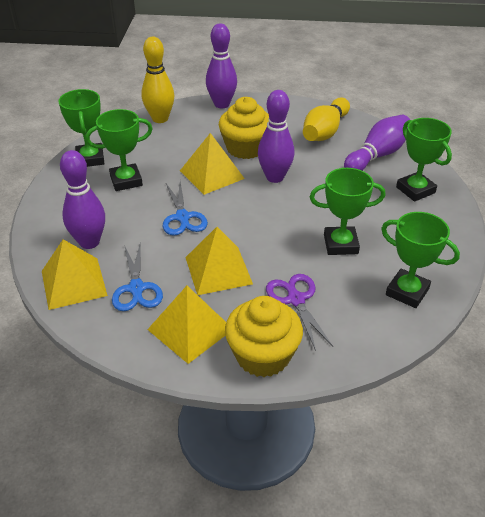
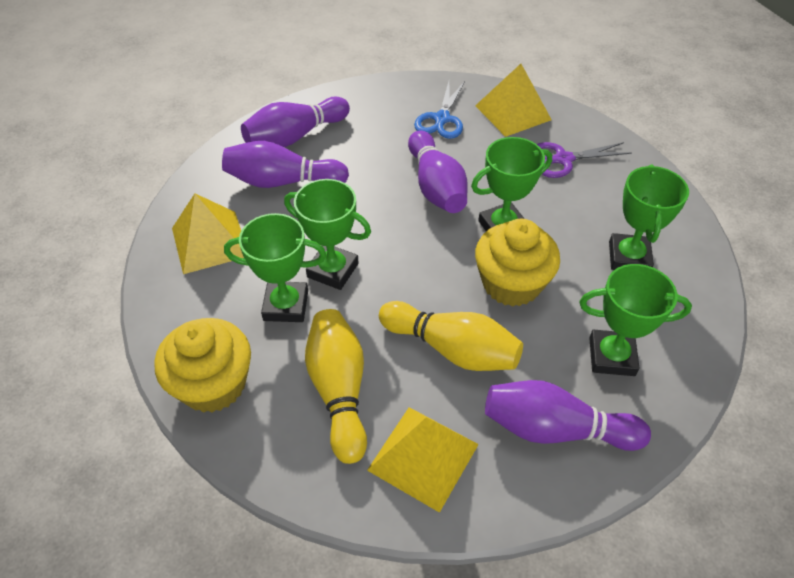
blue scissors: 2 -> 1
yellow pyramid: 4 -> 3

